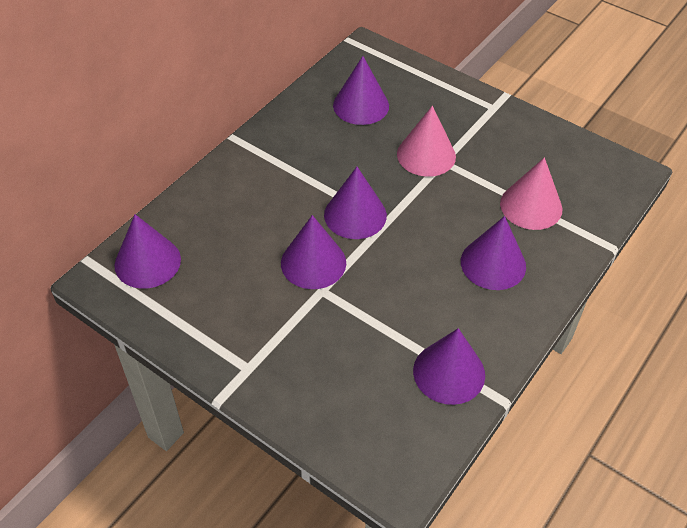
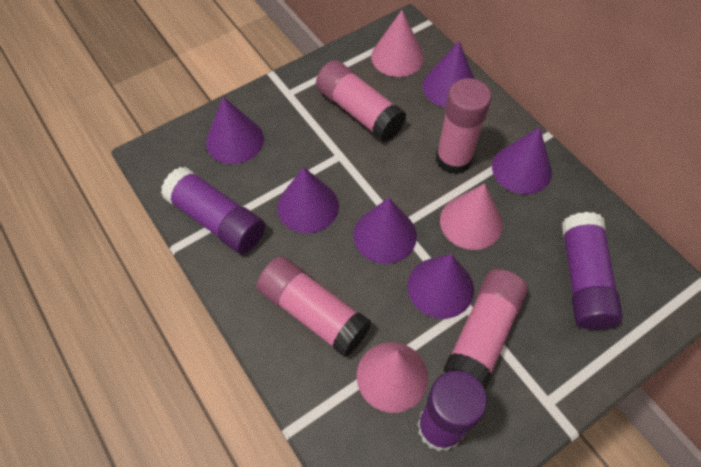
pink cone: 2 -> 3
pink glue stick: 0 -> 4
purple glue stick: 0 -> 3

